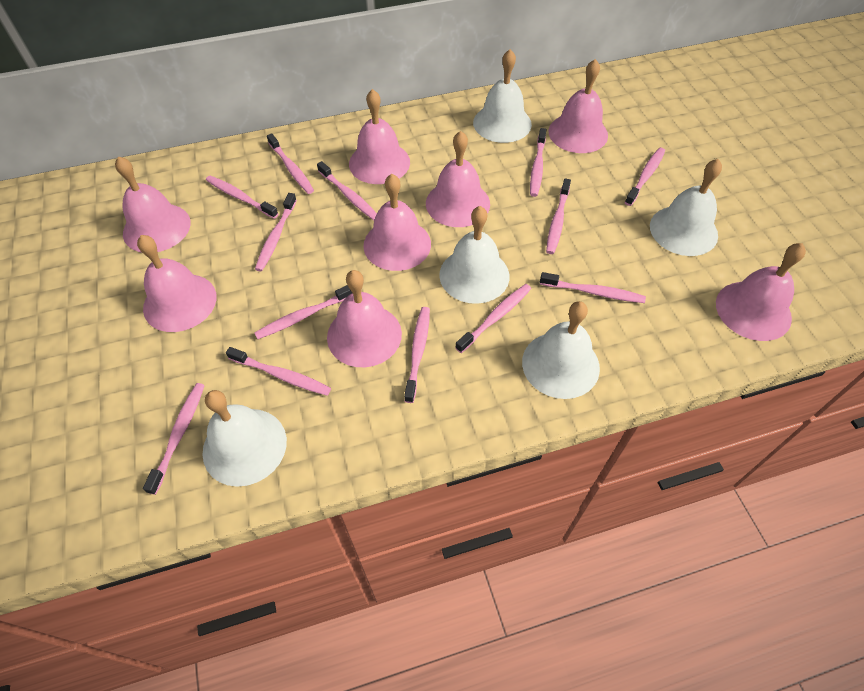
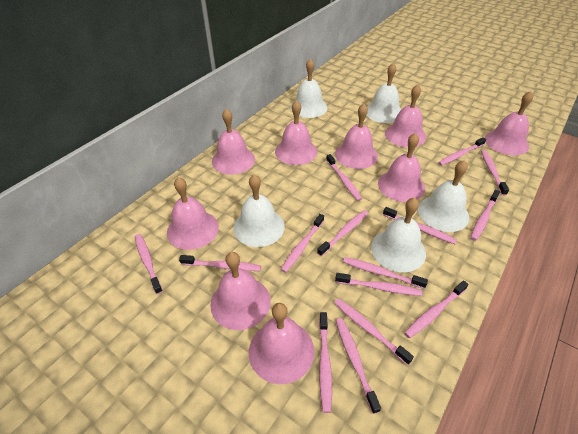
pink bell: 8 -> 9
pink toothbrush: 13 -> 15

